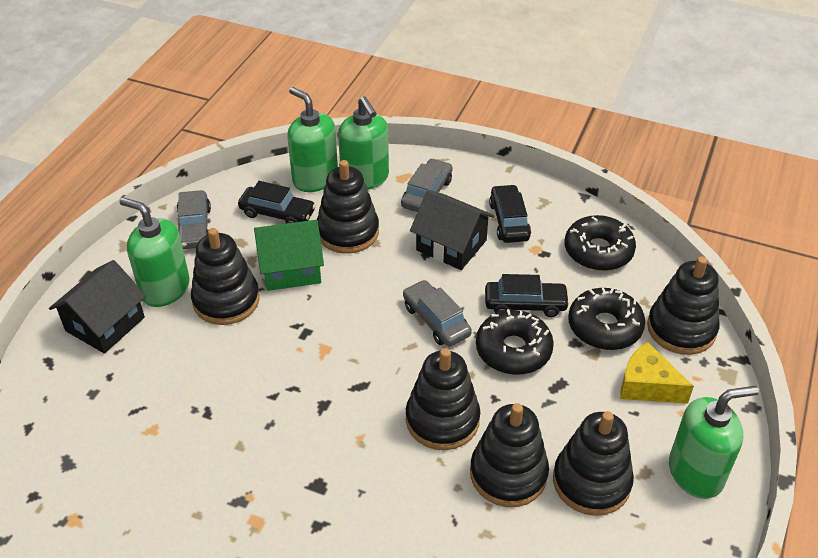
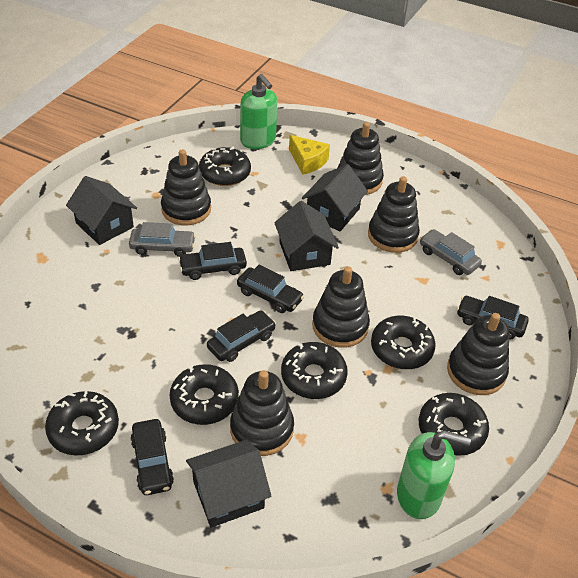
black car: 3 -> 5
black donut: 3 -> 6
black house: 2 -> 4
green house: 1 -> 0
green soap dispenser: 4 -> 2
grey car: 3 -> 2

